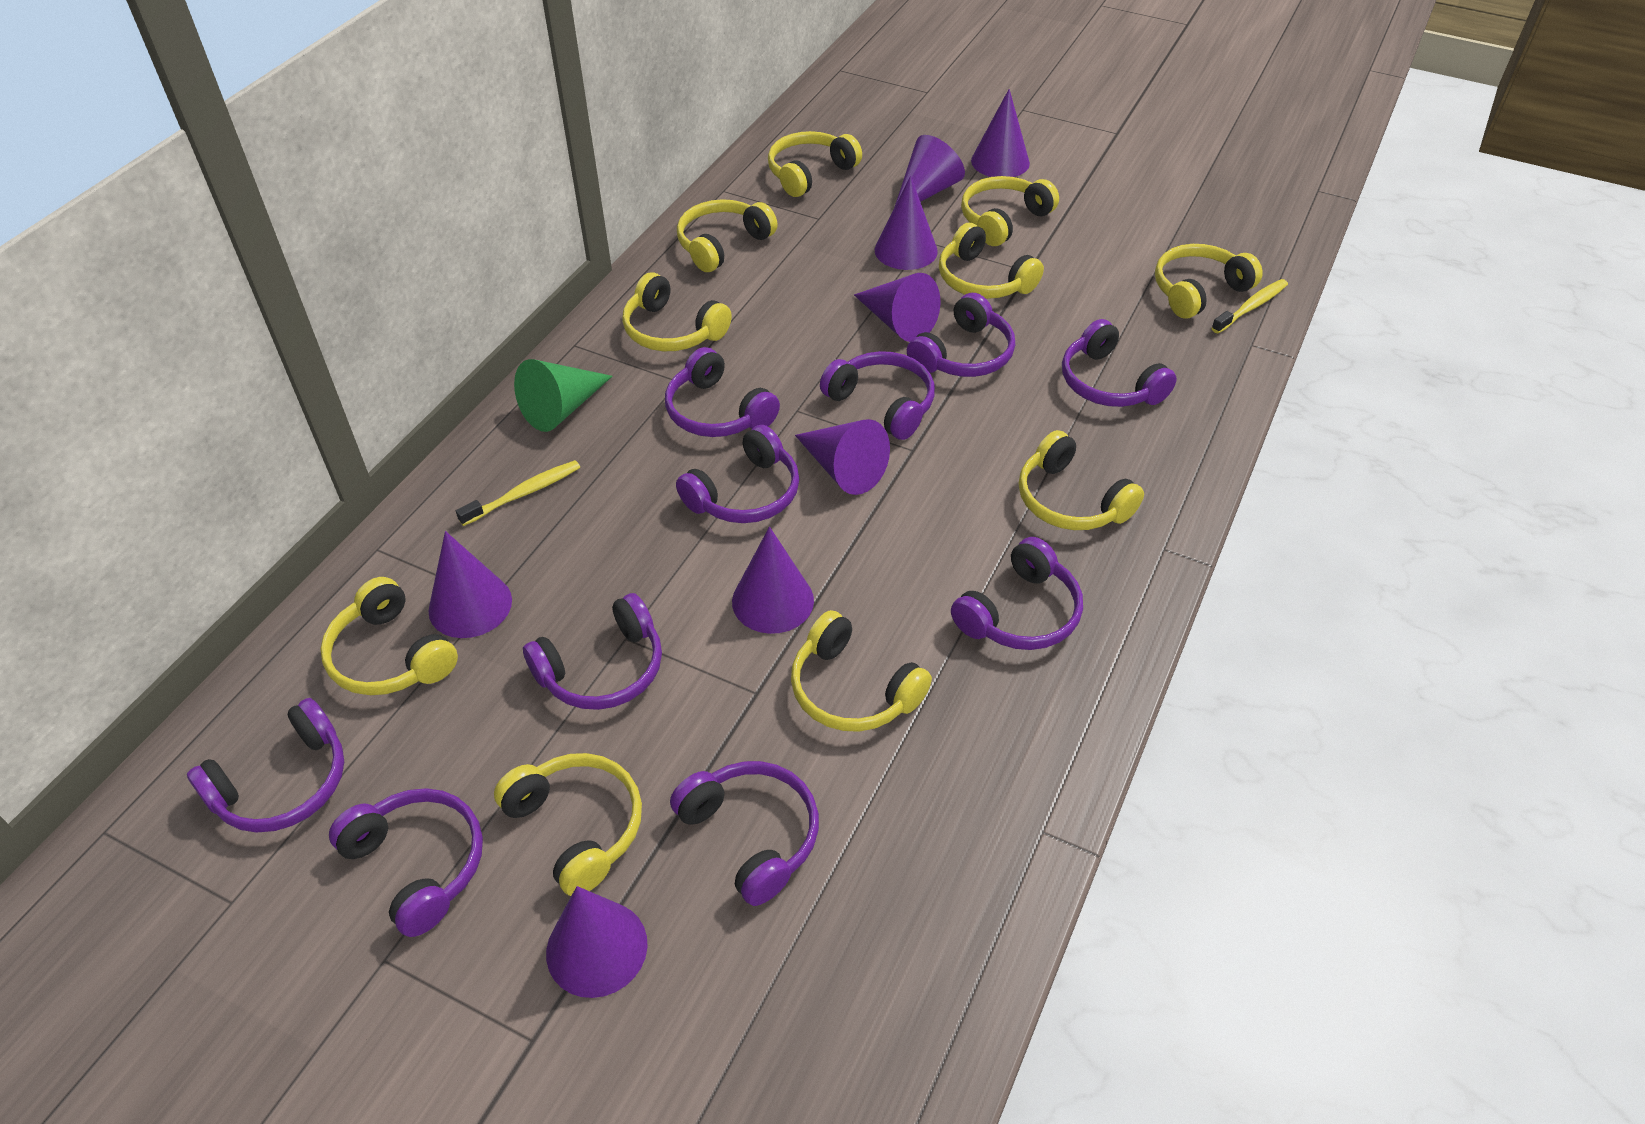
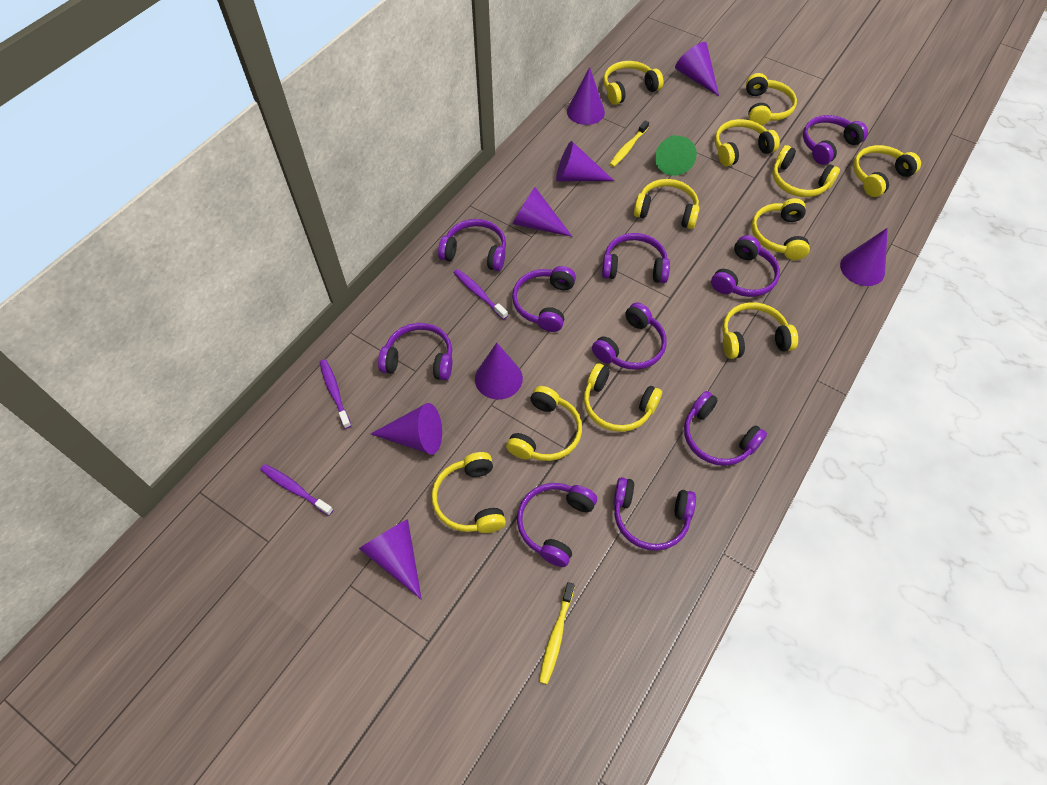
purple toothbrush: 0 -> 3
yellow headphones: 10 -> 11

